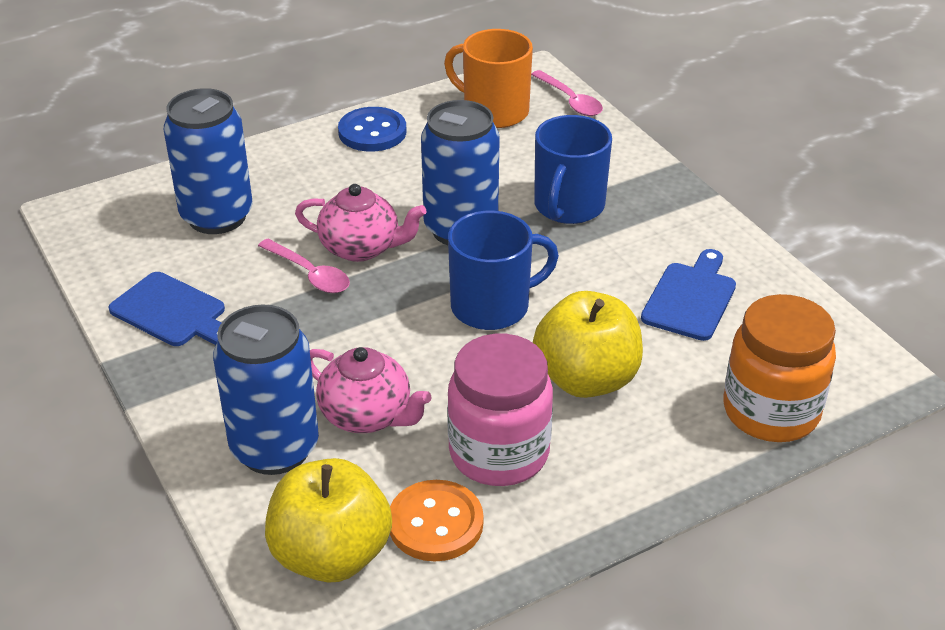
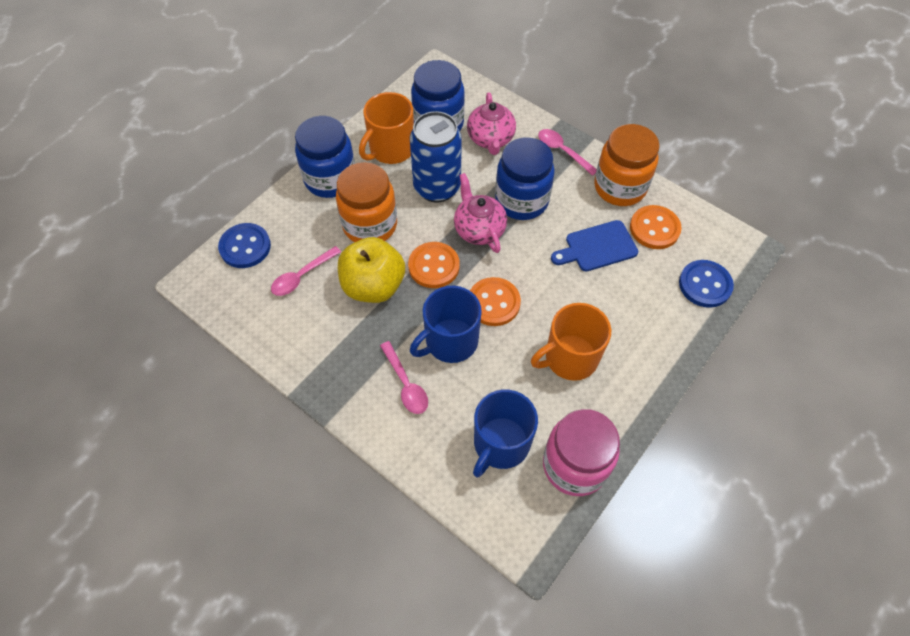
blue button: 1 -> 2
blue can: 3 -> 1
blue cutting board: 2 -> 1
blue jar: 0 -> 3
orange button: 1 -> 3
orange jar: 1 -> 2
orange mug: 1 -> 2
pink spoon: 2 -> 3
yellow apple: 2 -> 1

